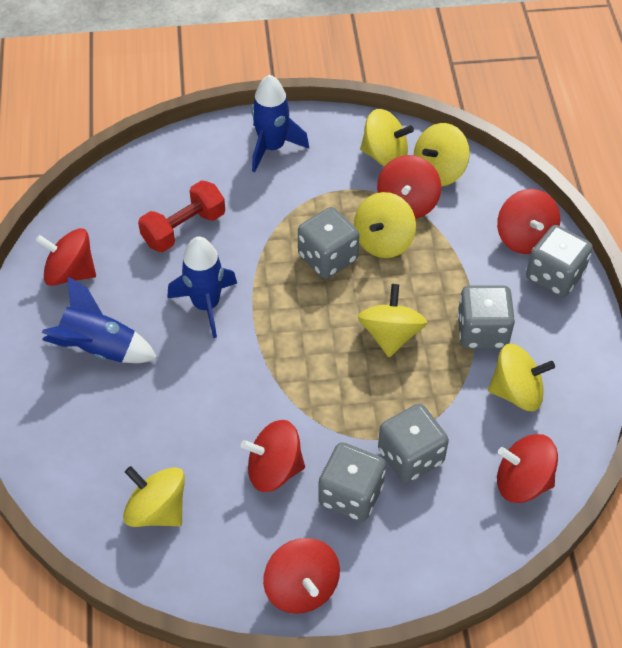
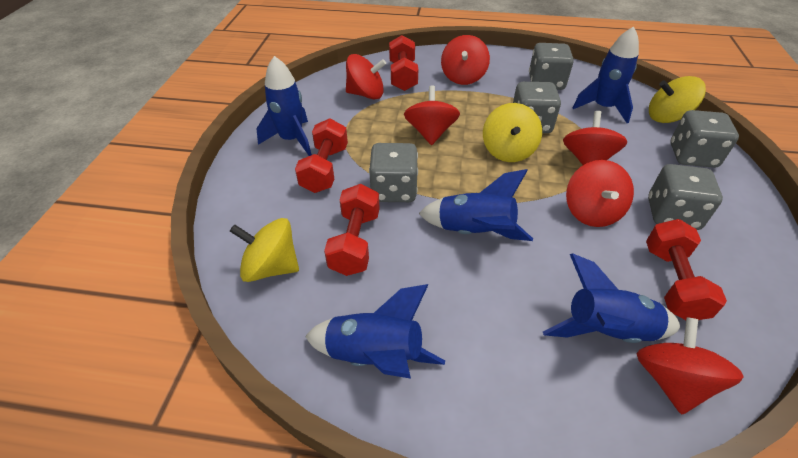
blue rocket: 3 -> 5
red dumbbell: 1 -> 4
yellow spinning top: 6 -> 3

